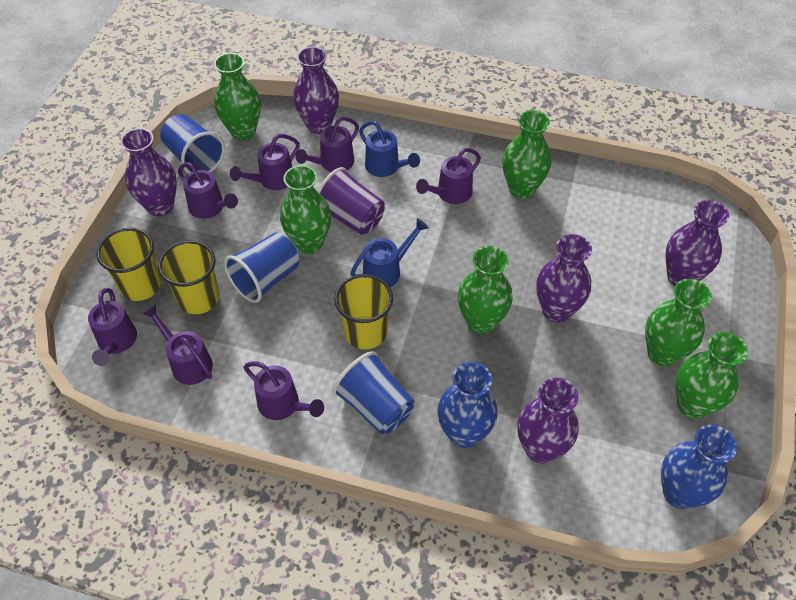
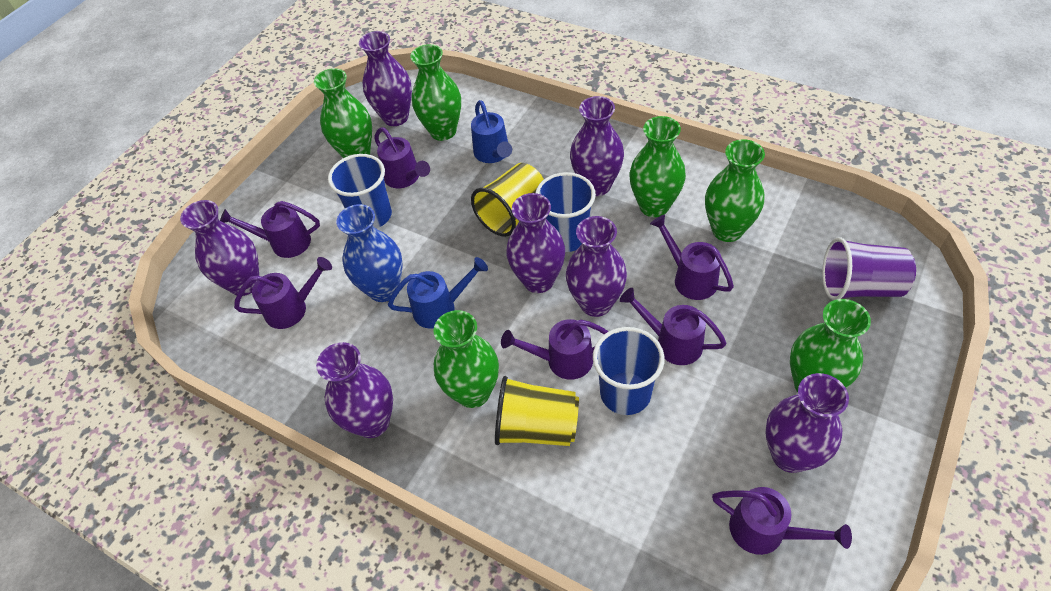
blue vase: 2 -> 1
purple vase: 5 -> 7
yellow cup: 3 -> 2

